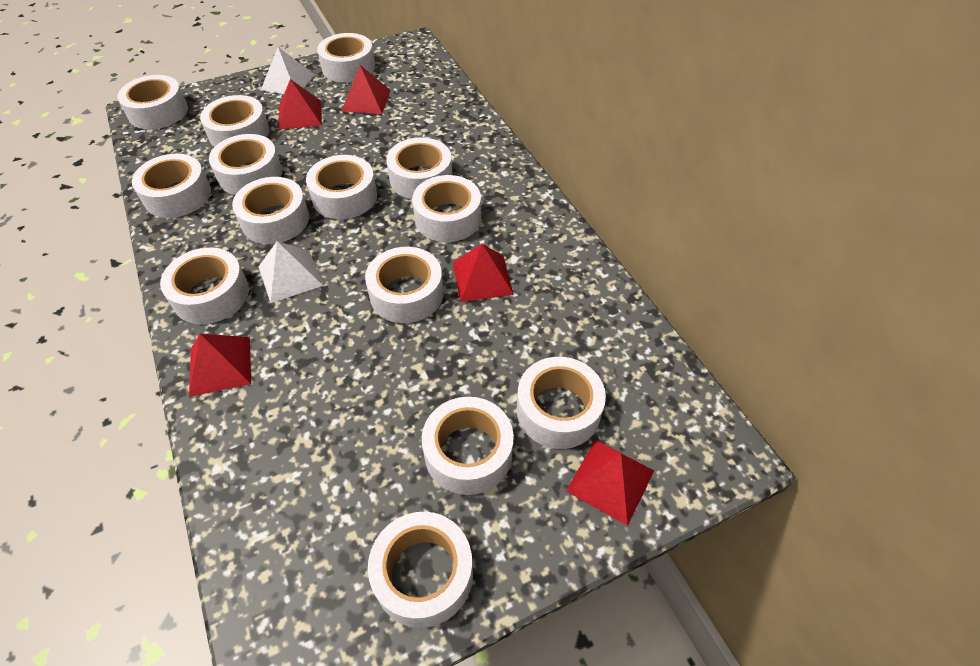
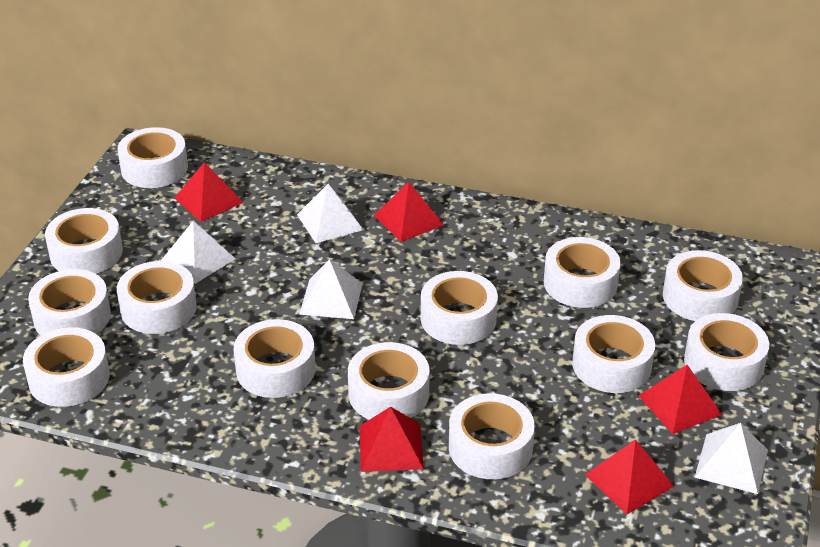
white pyramid: 2 -> 4
white tape: 14 -> 13

